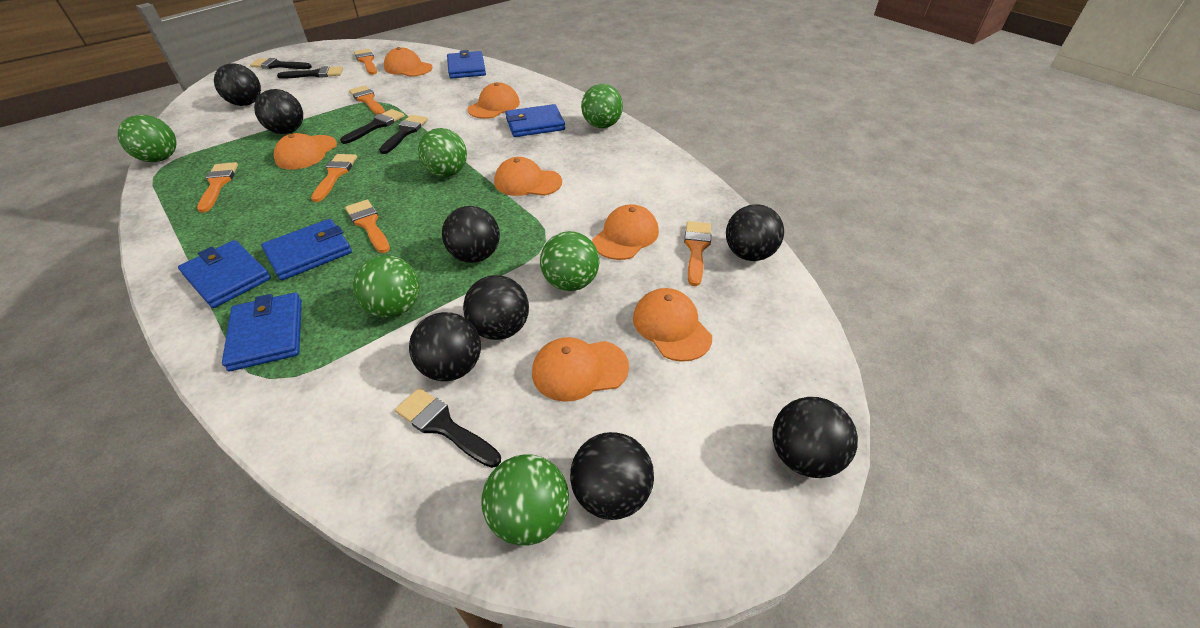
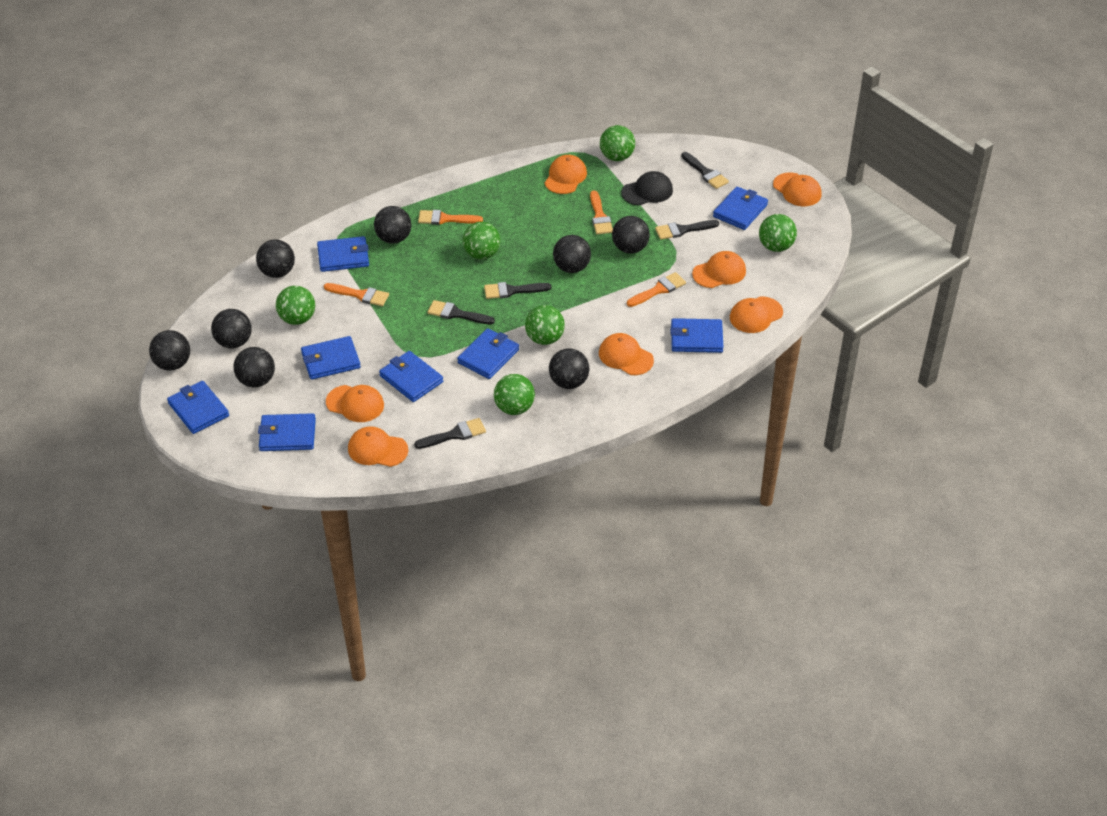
black cap: 0 -> 1
blue wallet: 5 -> 8
orange brush: 6 -> 4

